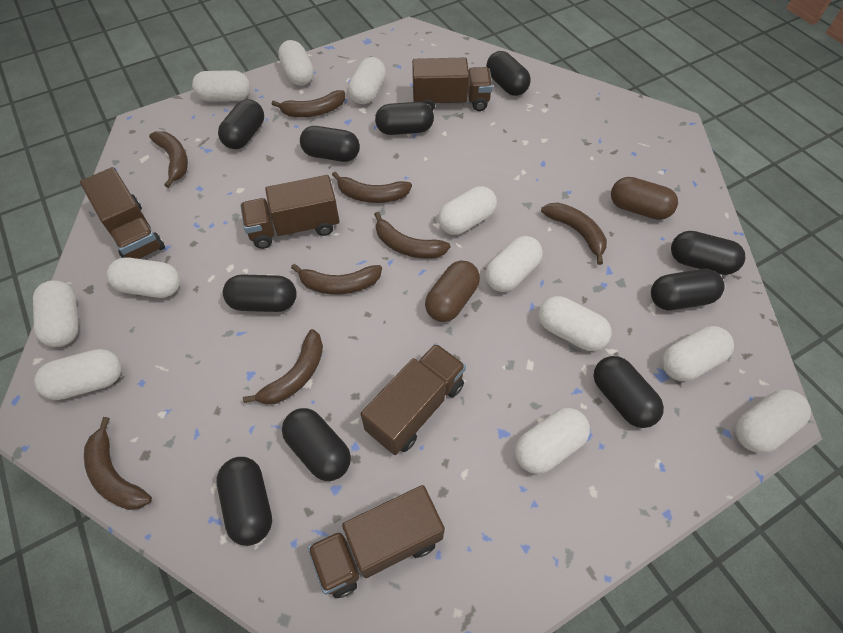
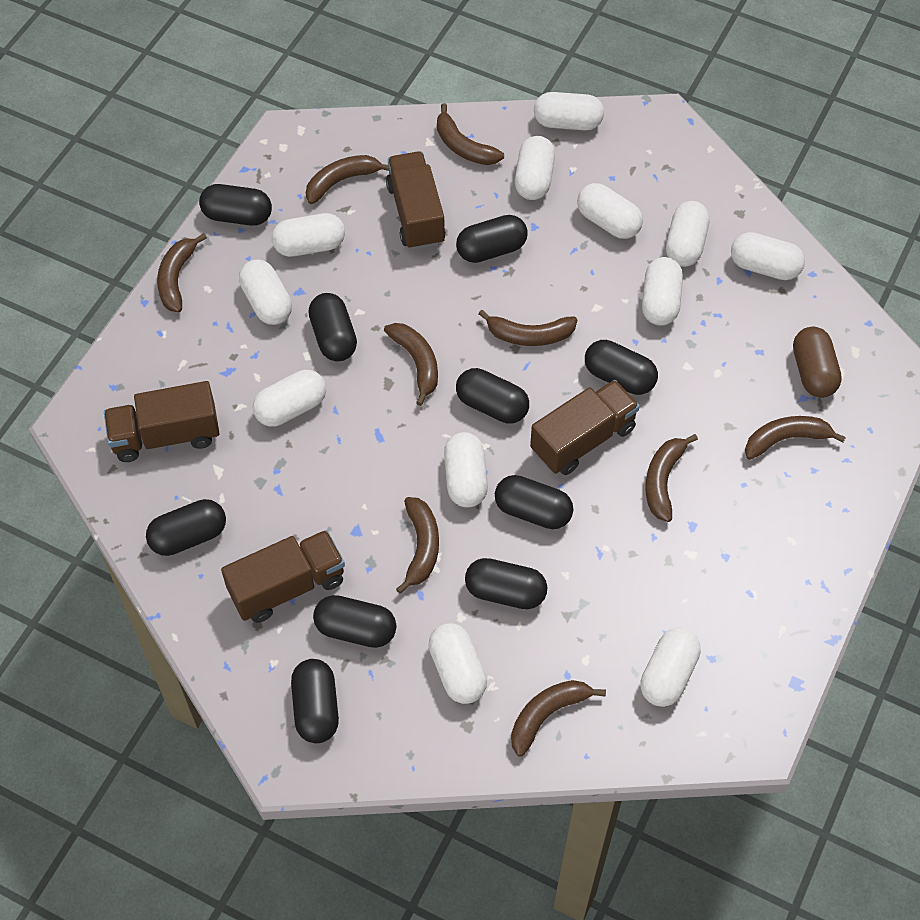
brown banana: 8 -> 9
brown capsule: 2 -> 1
brown truck: 5 -> 4

